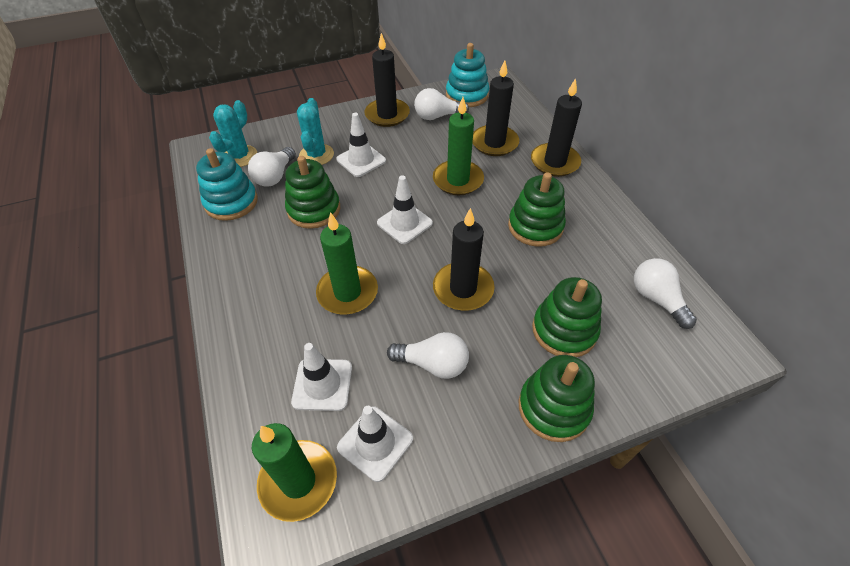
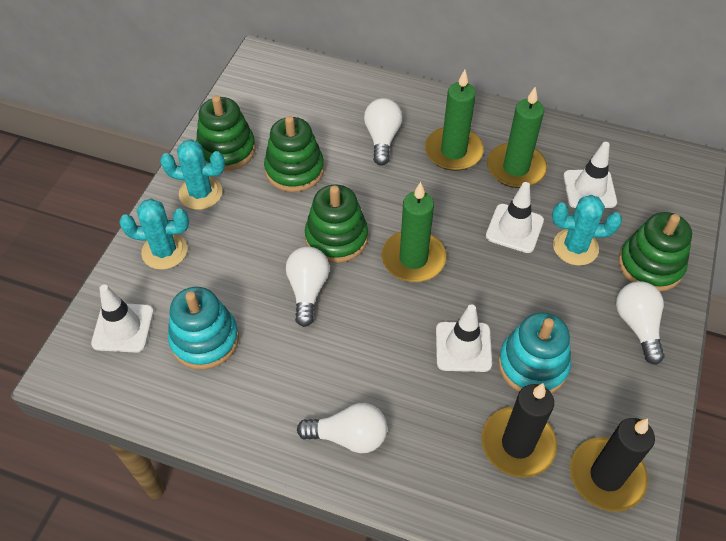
black candle: 4 -> 2
turquoise cactus: 2 -> 3

